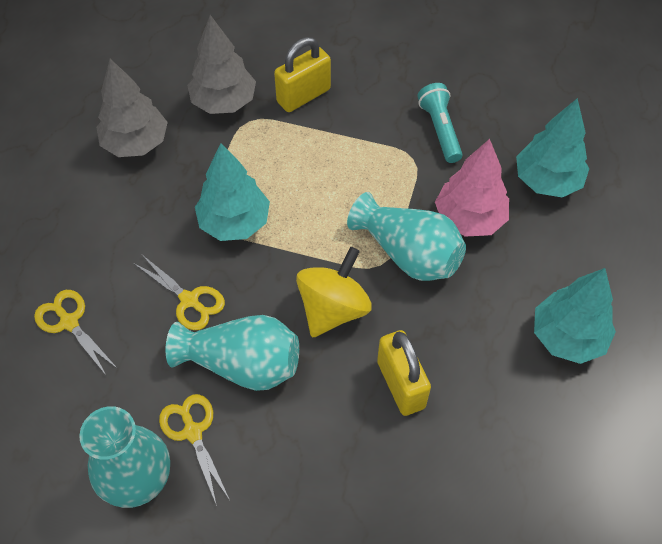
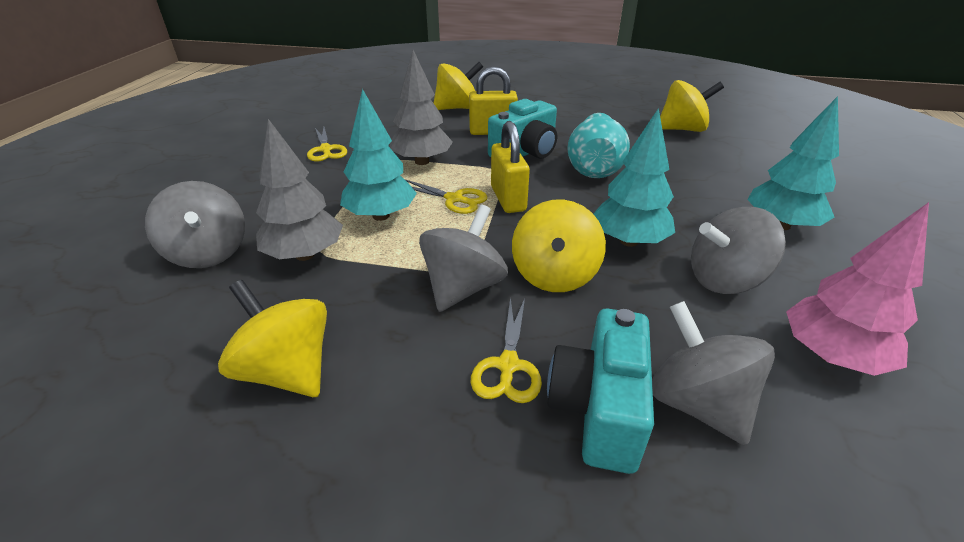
grey spinning top: 0 -> 4
turquoise camera: 0 -> 2
turquoise flashlight: 1 -> 0
turquoise vase: 3 -> 1
yellow spinning top: 1 -> 4

